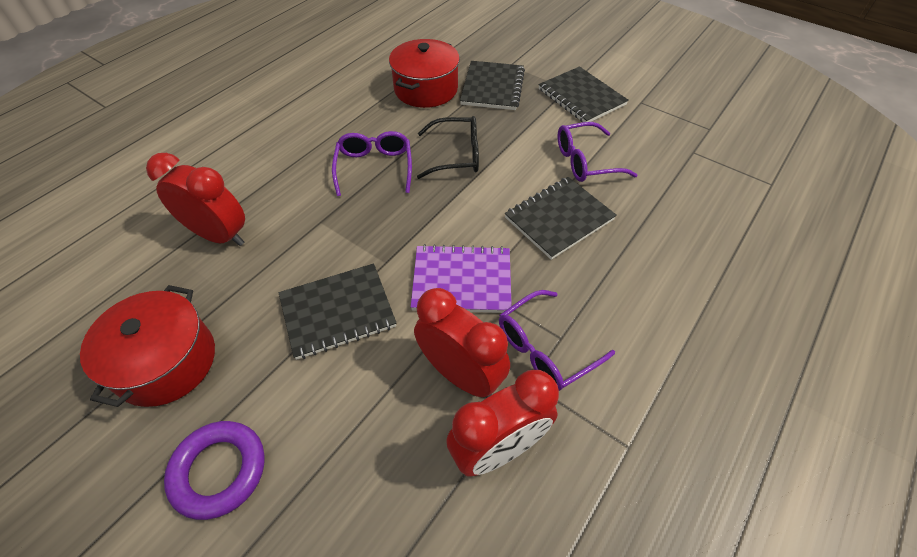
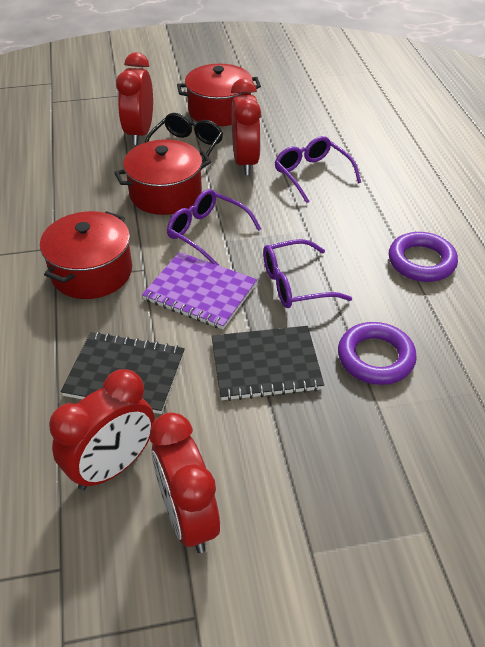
black notebook: 4 -> 2
purple ring: 1 -> 2
red clock: 3 -> 4
red pot: 2 -> 3

